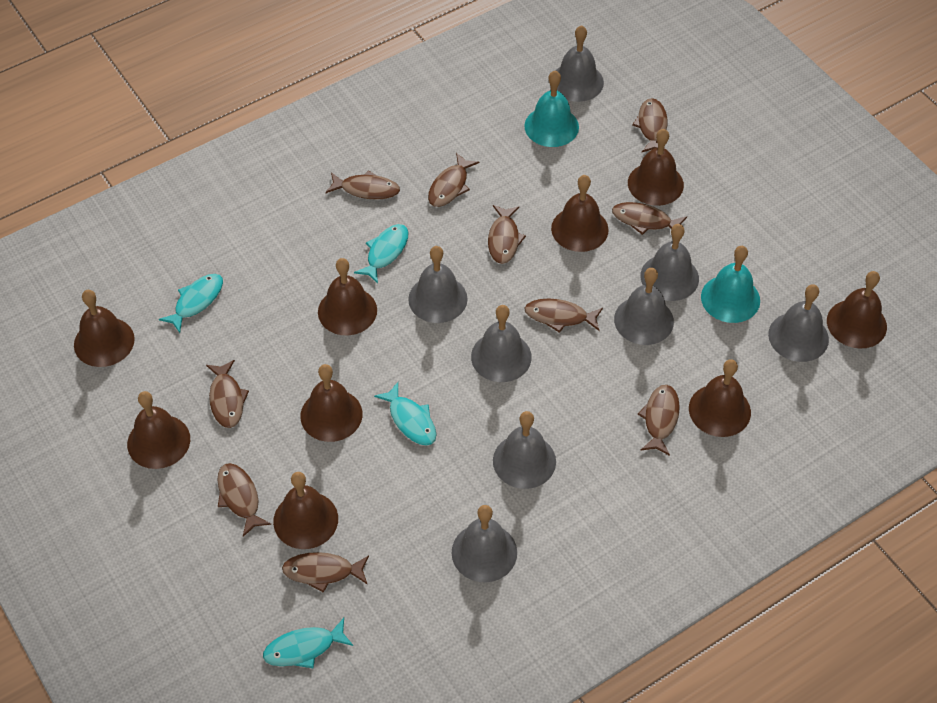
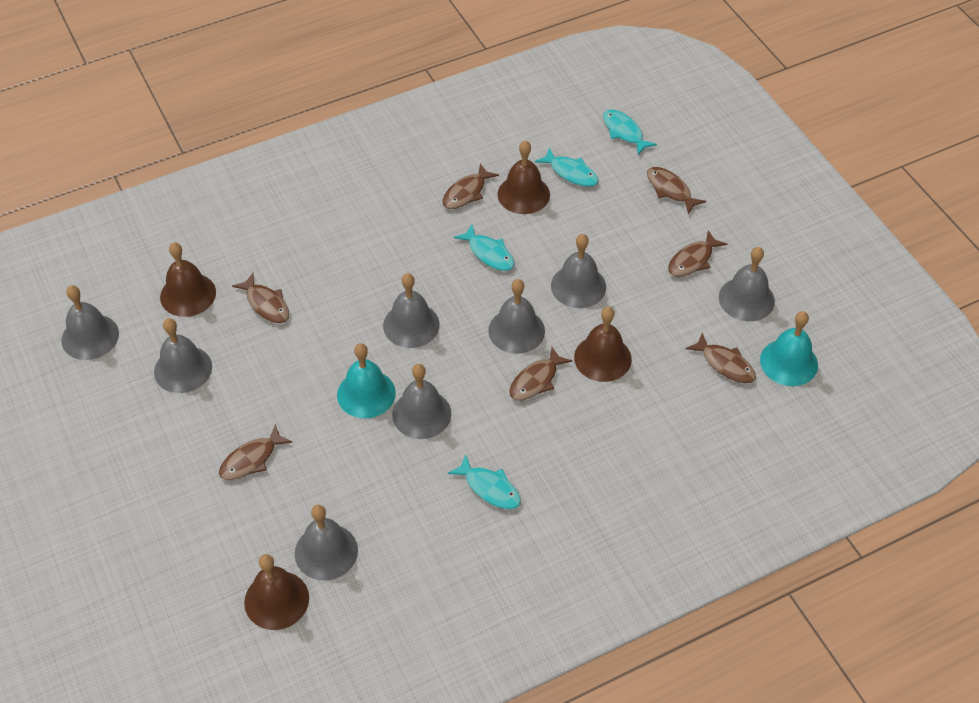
brown bell: 9 -> 4
brown fish: 10 -> 7

